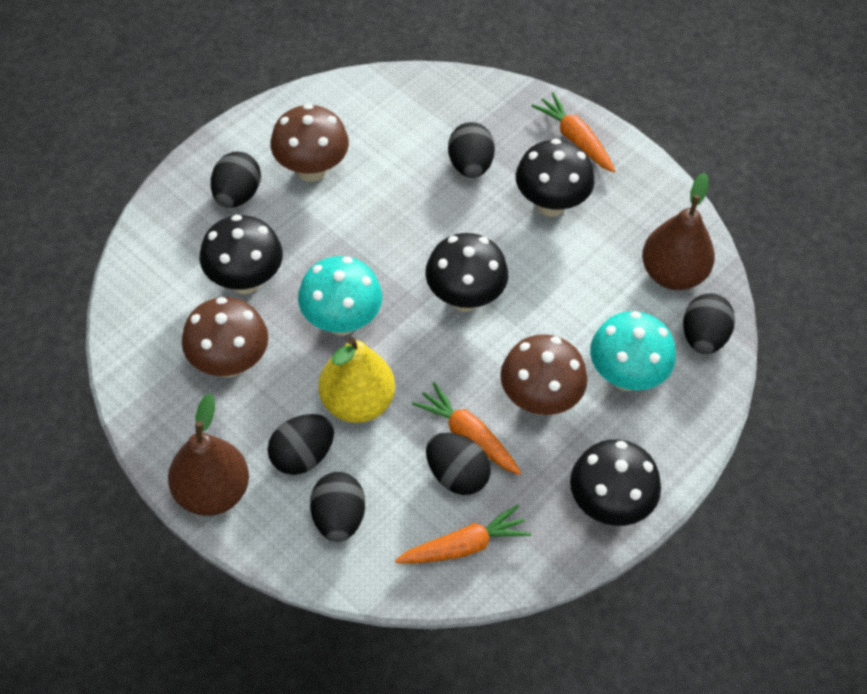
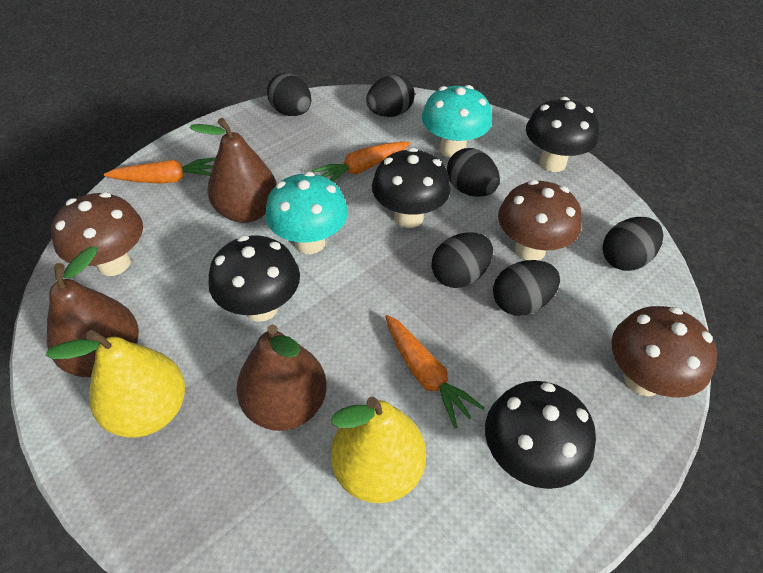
brown pear: 2 -> 3
yellow pear: 1 -> 2

